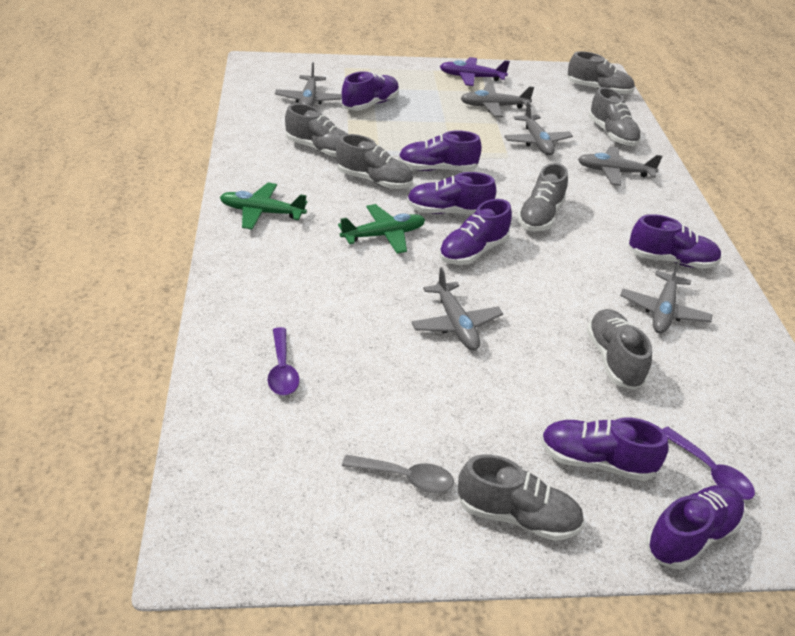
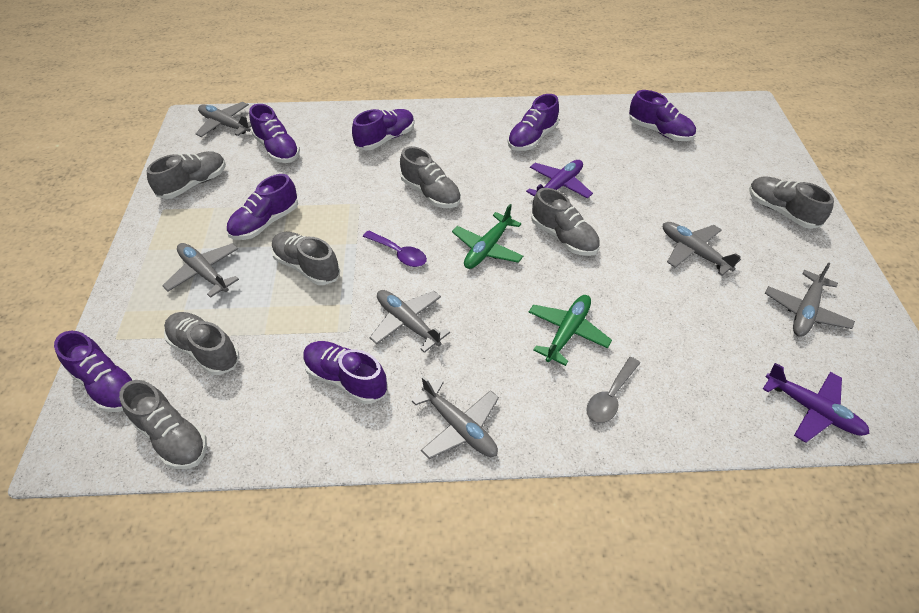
purple plane: 1 -> 2
purple spoon: 2 -> 1

